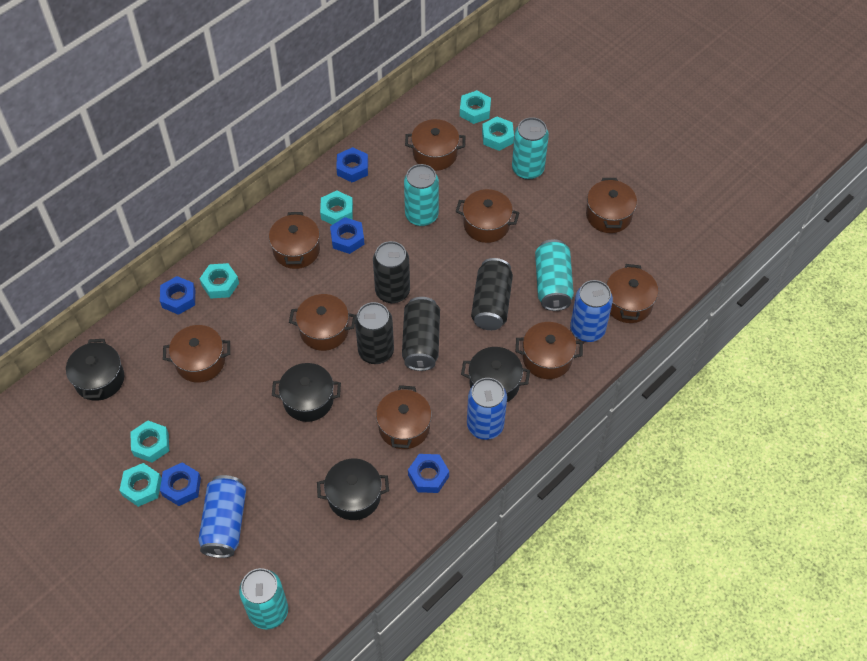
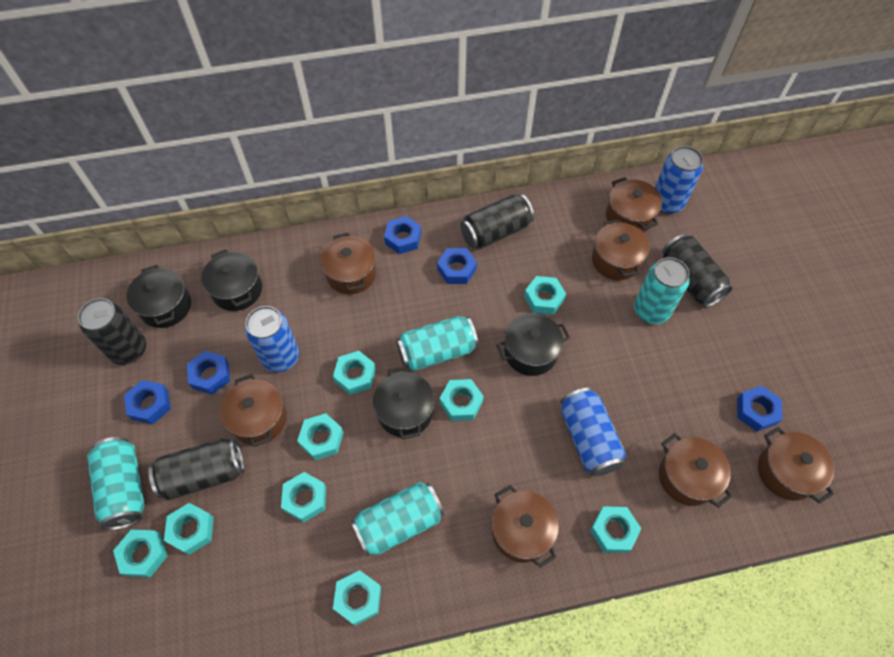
brown pot: 9 -> 7
turquoise nut: 6 -> 9

